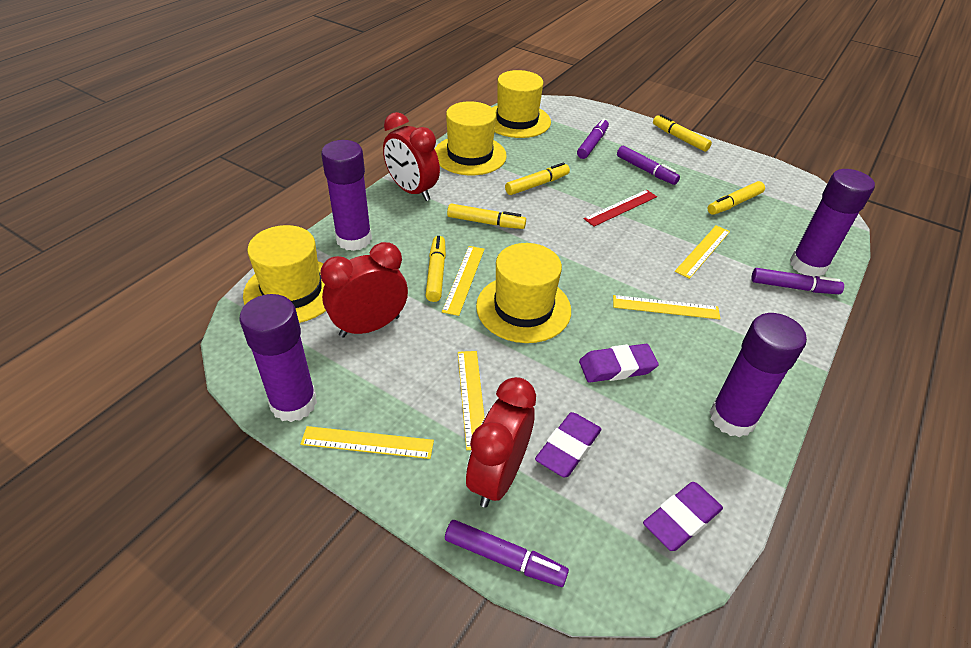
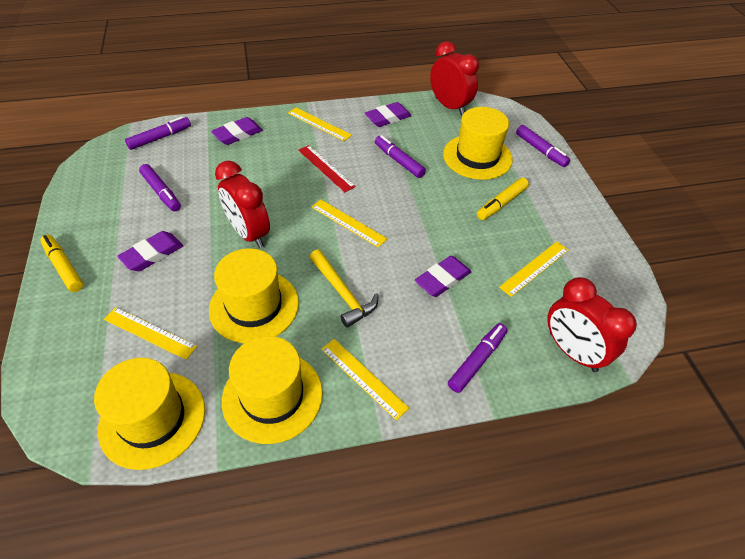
purple eraser: 3 -> 4
purple glue stick: 4 -> 0
purple marker: 4 -> 5
yellow hammer: 0 -> 1
yellow marker: 5 -> 2

